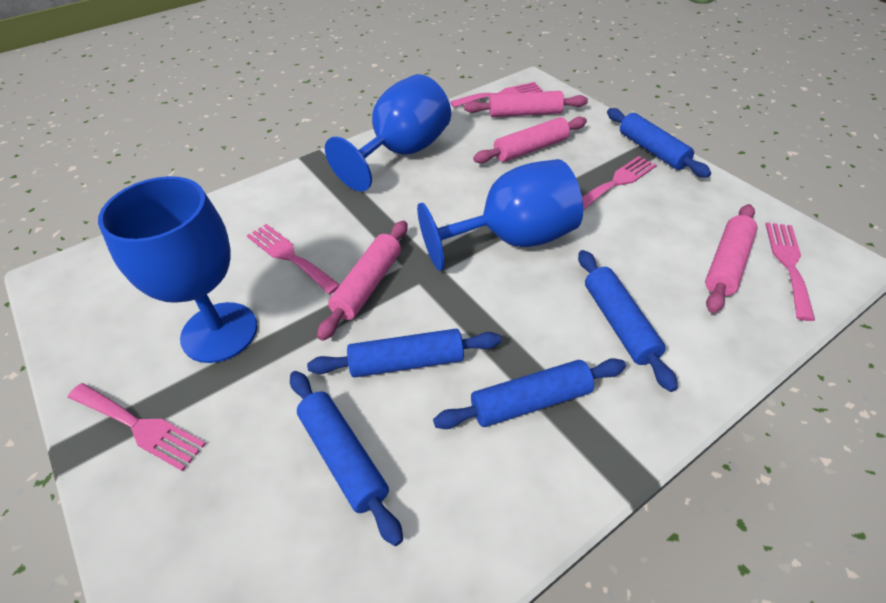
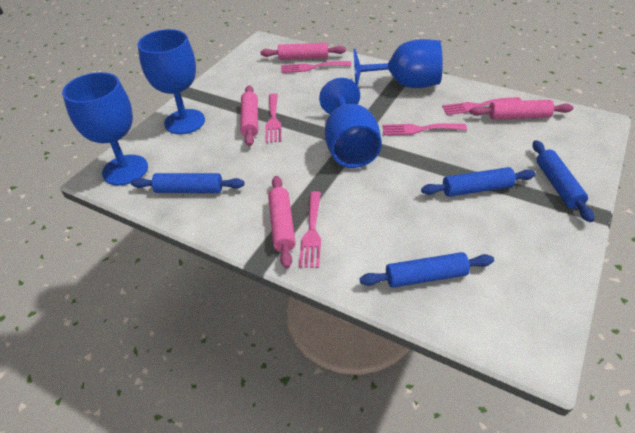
blue goblet: 3 -> 4
blue rolling pin: 5 -> 4

